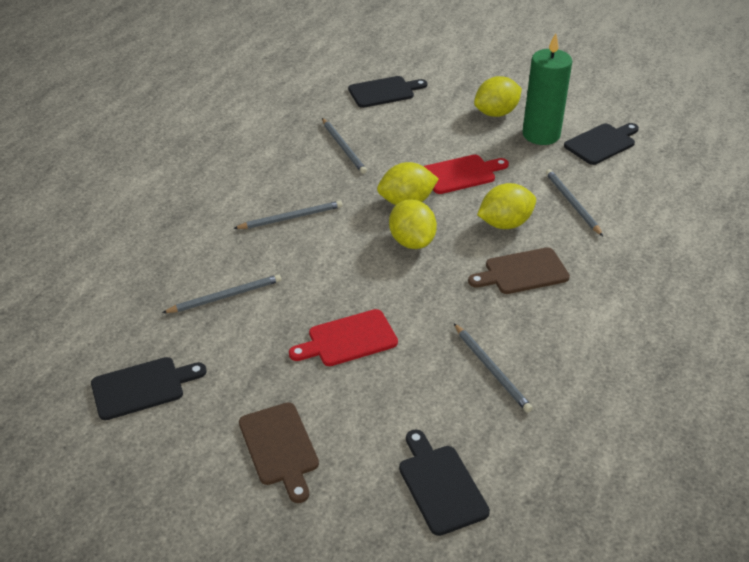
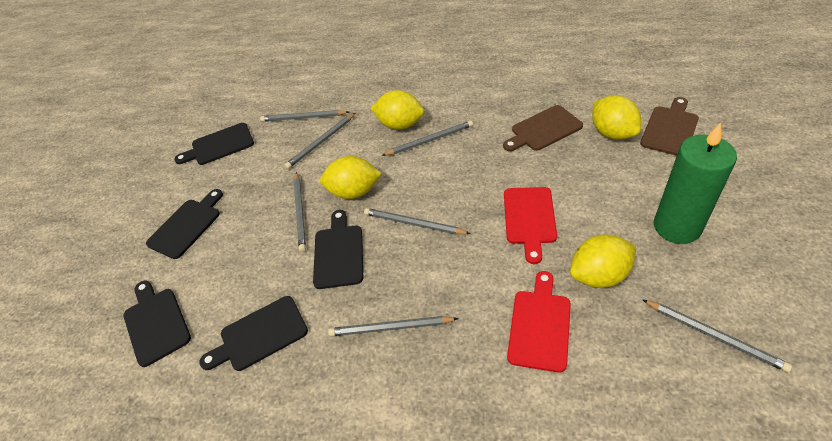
black cutting board: 4 -> 5
grey pencil: 5 -> 7

